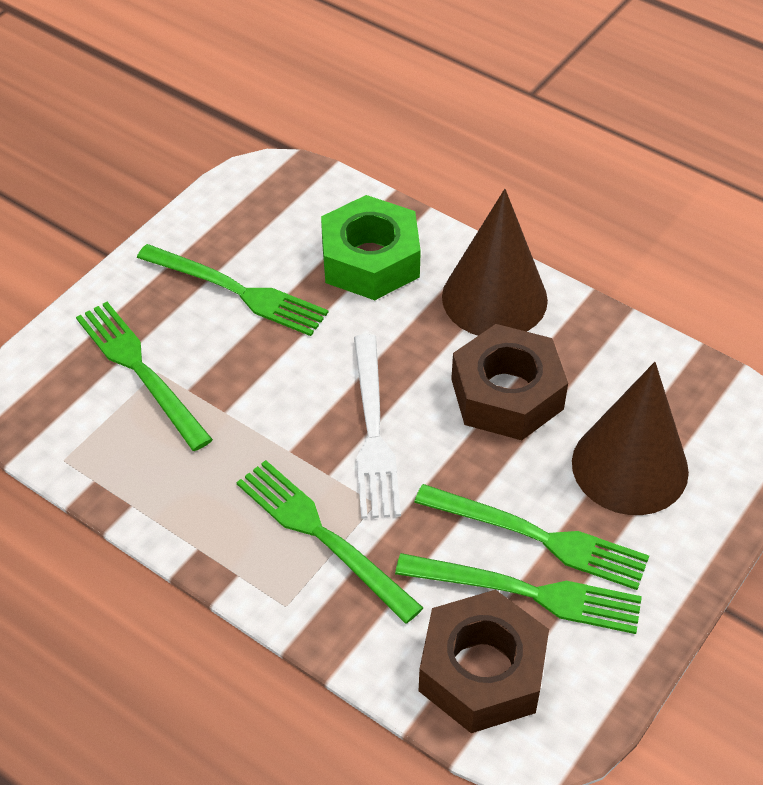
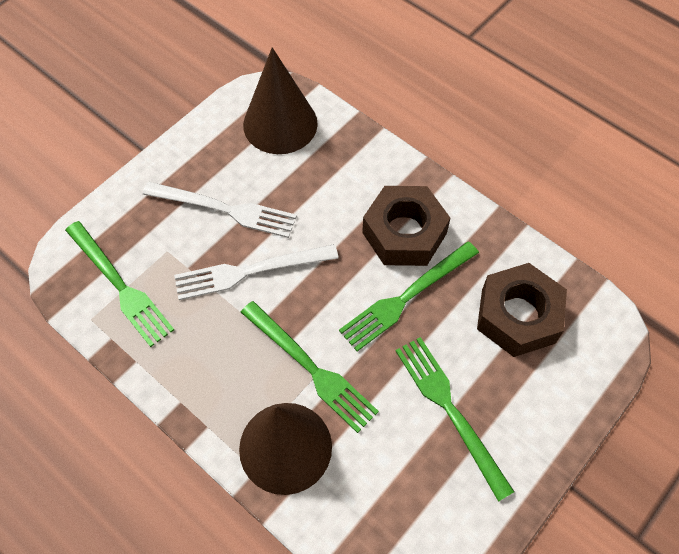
green fork: 5 -> 4
green nut: 1 -> 0
white fork: 1 -> 2

